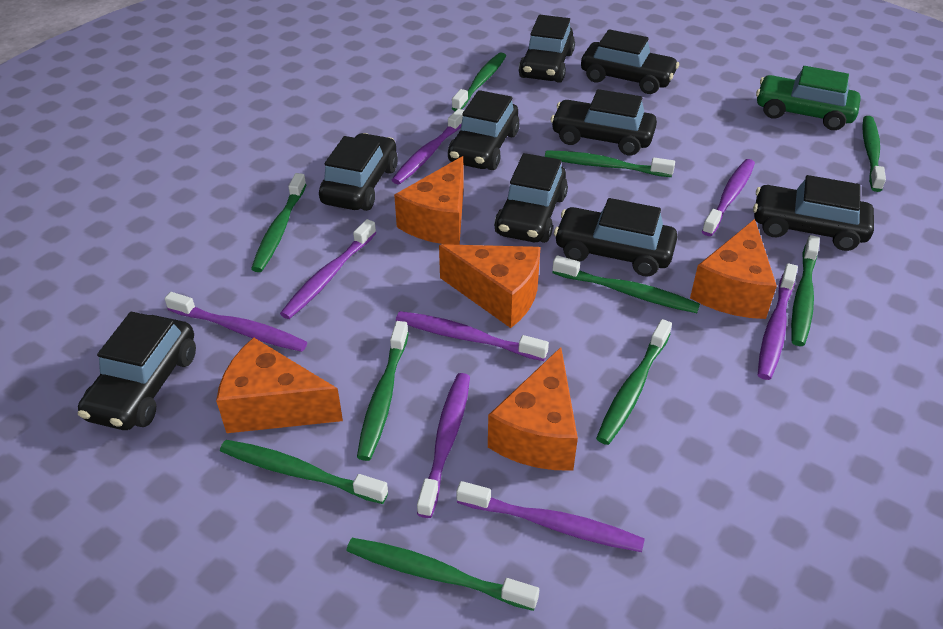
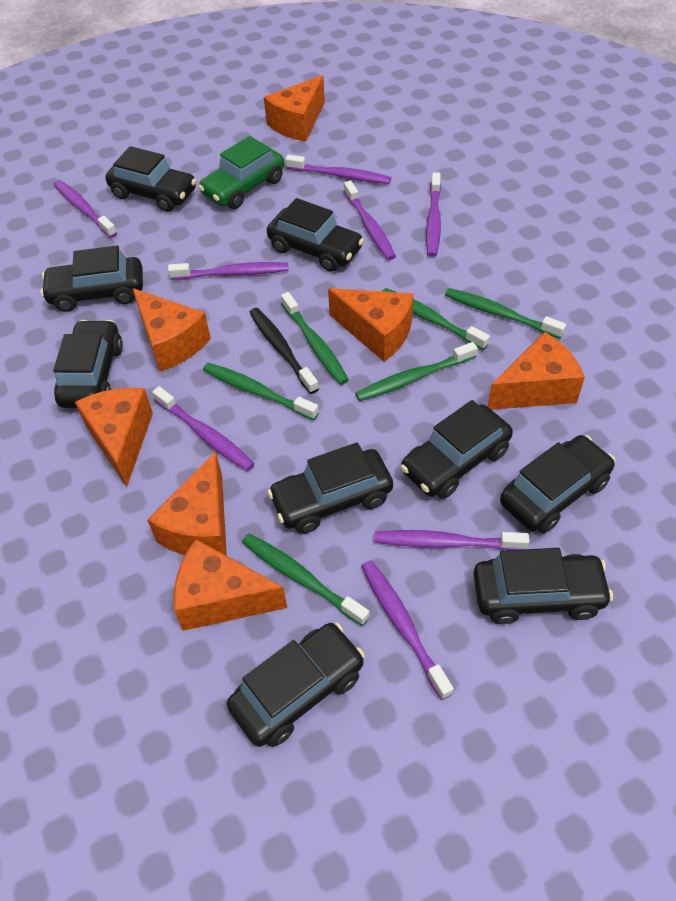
black toothbrush: 0 -> 1
green toothbrush: 10 -> 6
orange cheese: 5 -> 7

